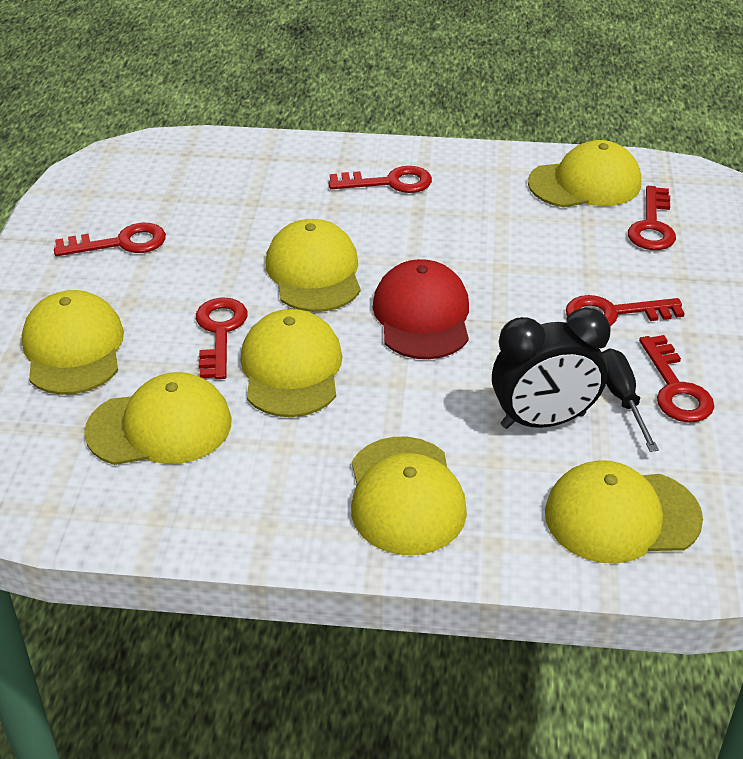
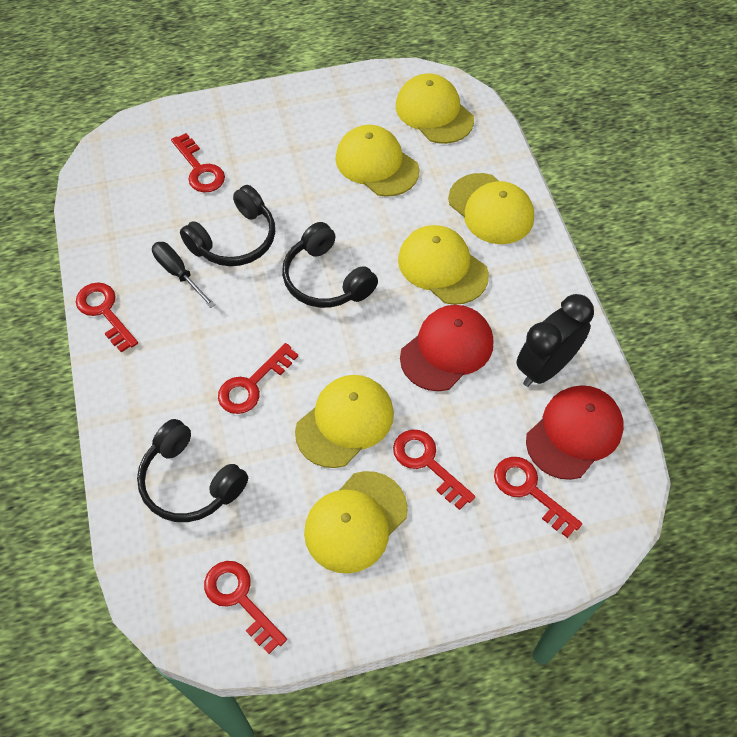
black headphones: 0 -> 3
red cap: 1 -> 2
yellow cap: 7 -> 6

